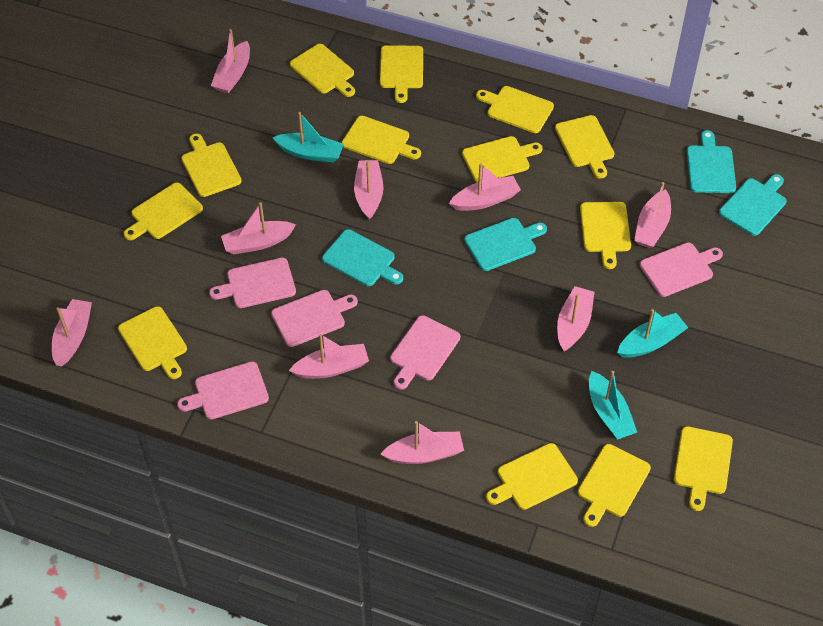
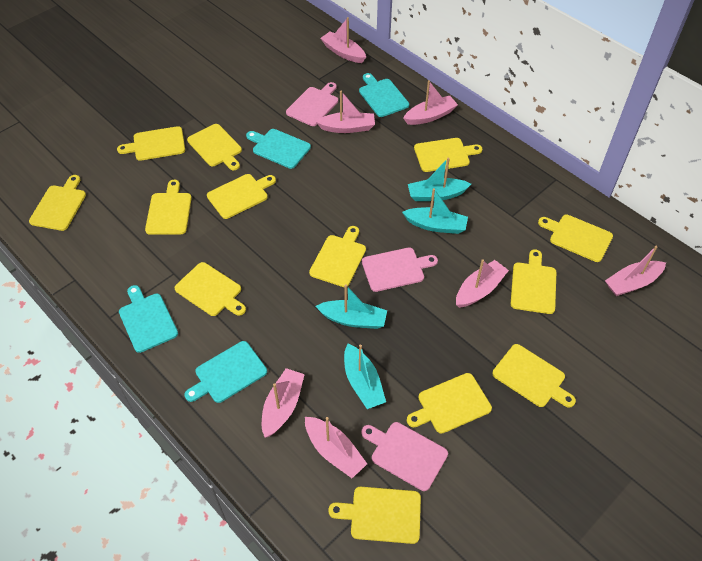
pink boat: 9 -> 7
pink cutting board: 5 -> 3
turquoise boat: 3 -> 4

